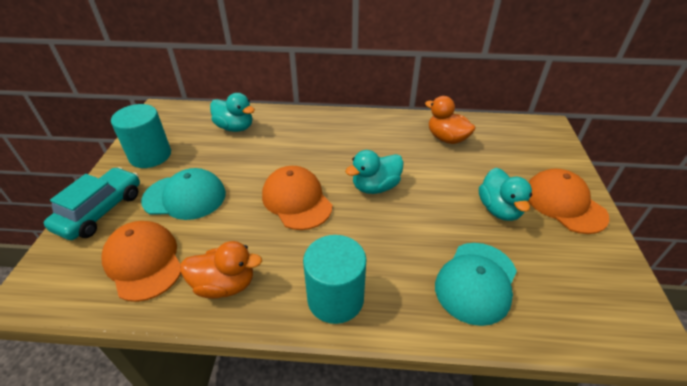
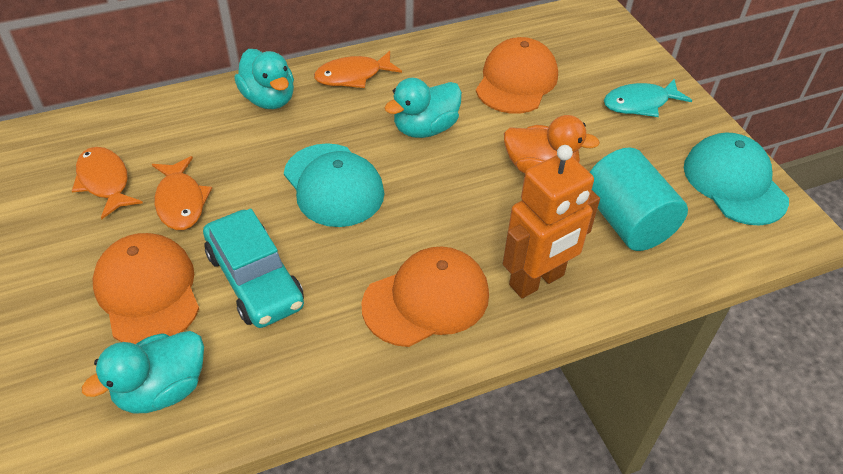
orange duck: 2 -> 1
orange fish: 0 -> 3
orange robot: 0 -> 1
turquoise cylinder: 2 -> 1
turquoise fish: 0 -> 1

